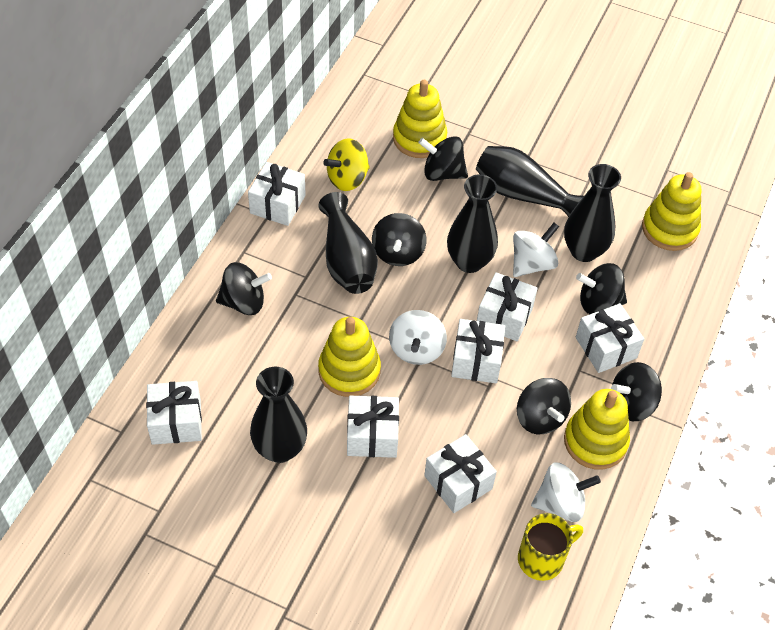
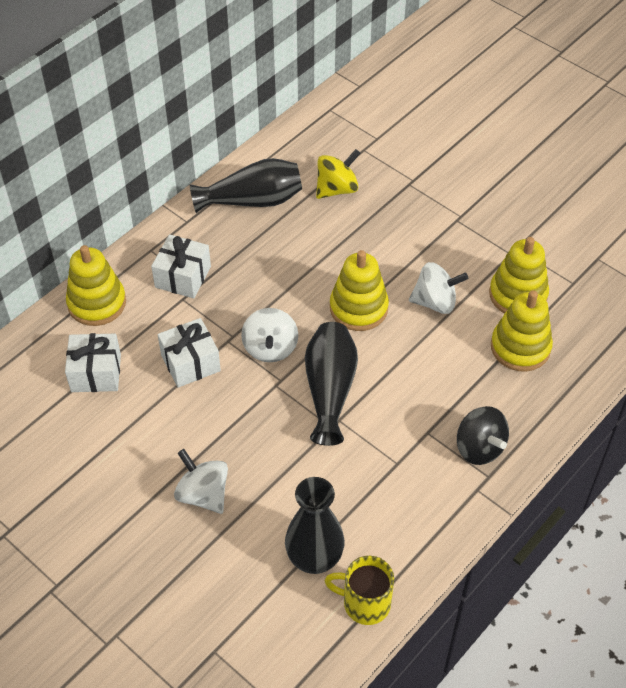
black spinning top: 6 -> 1
black vase: 5 -> 3
white gift: 7 -> 3

